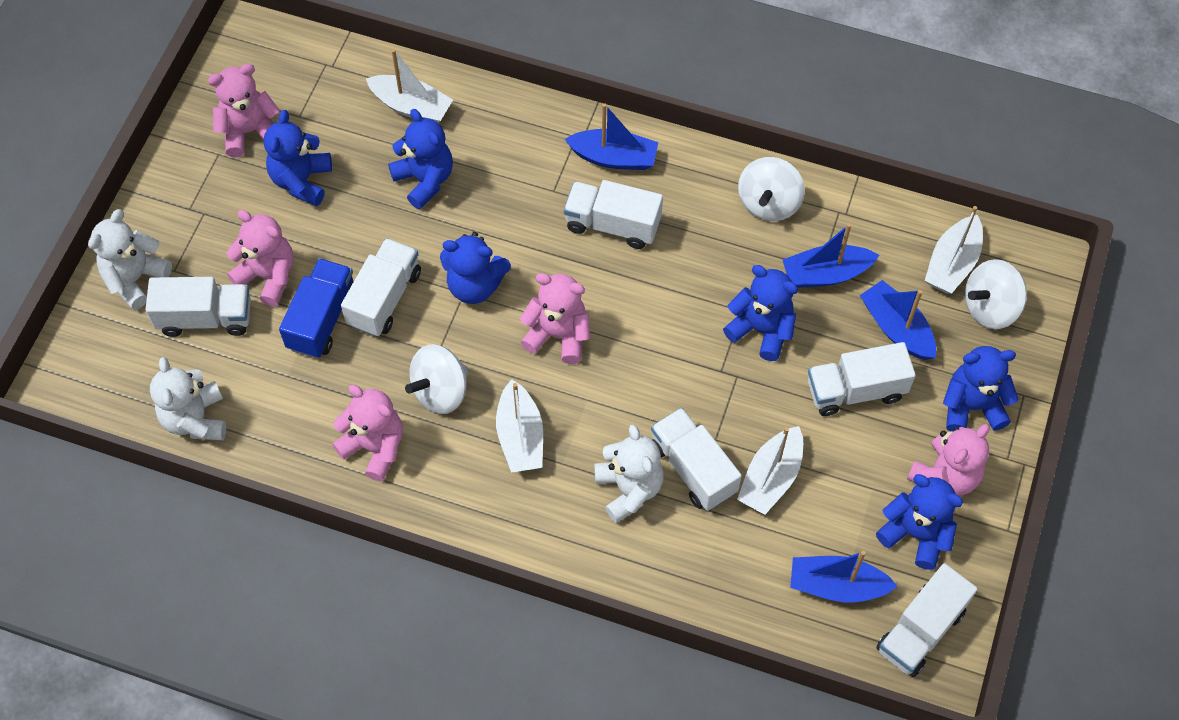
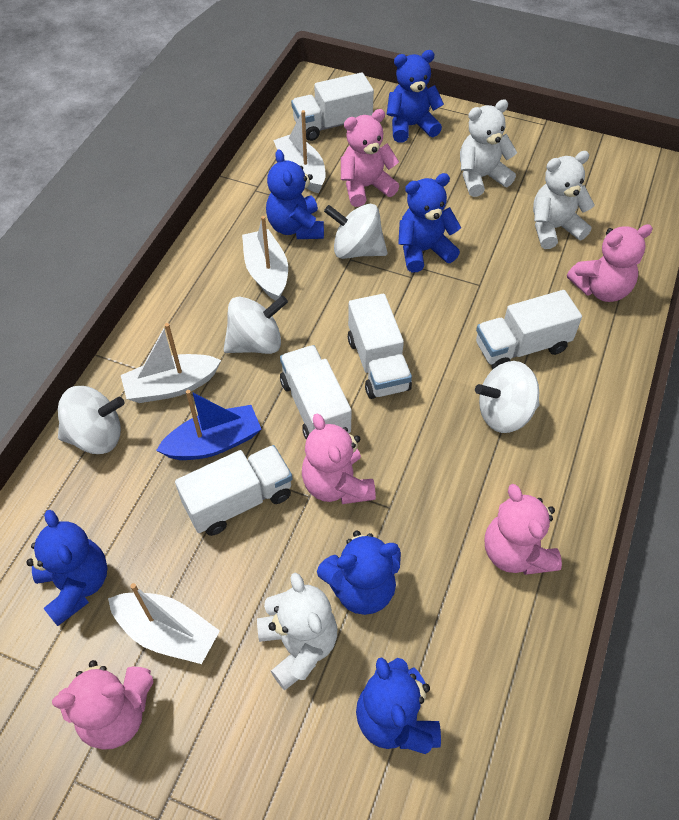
blue boat: 4 -> 1
blue truck: 1 -> 0
white spinning top: 3 -> 4
white truck: 6 -> 5

